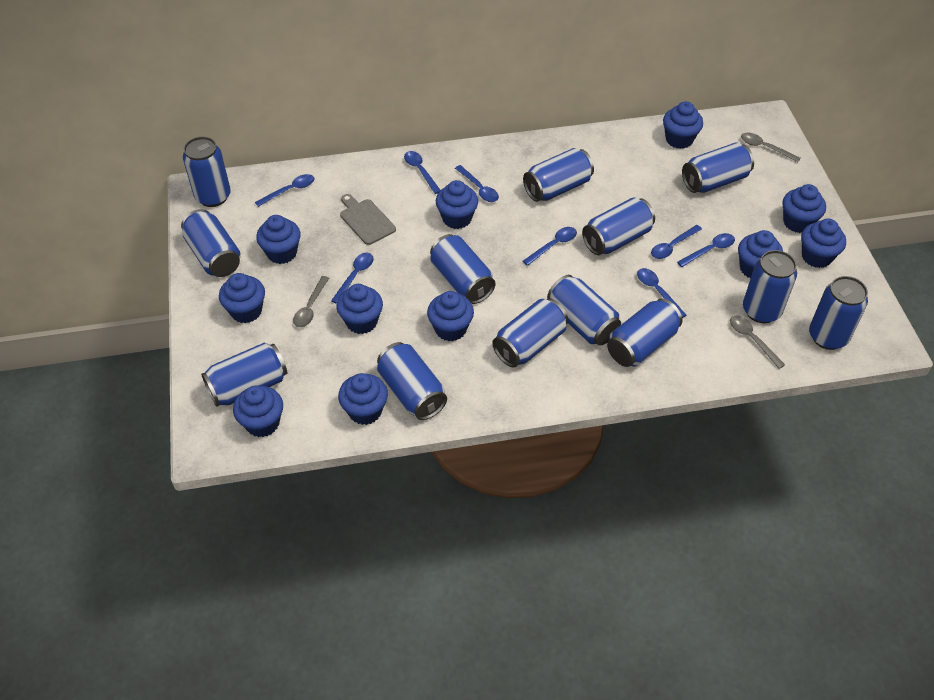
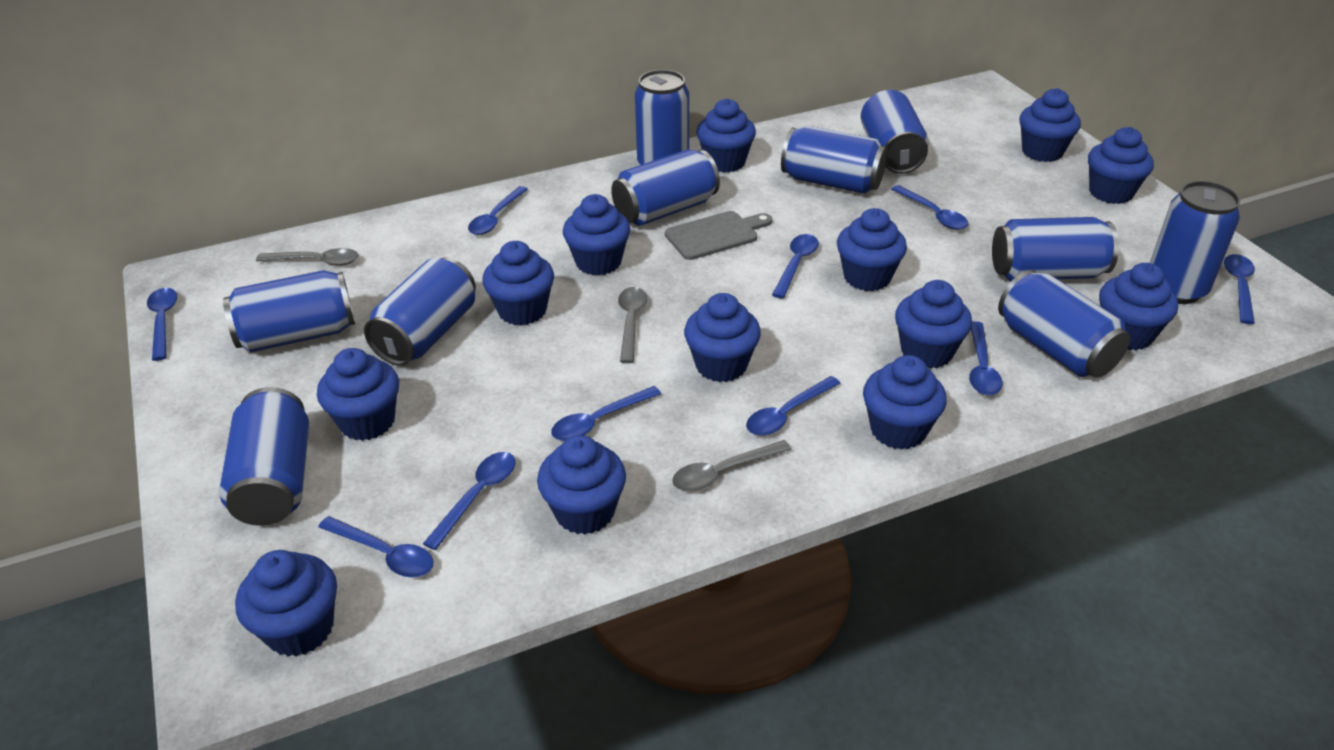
blue can: 13 -> 10
blue cupcake: 11 -> 13
blue spoon: 8 -> 10

